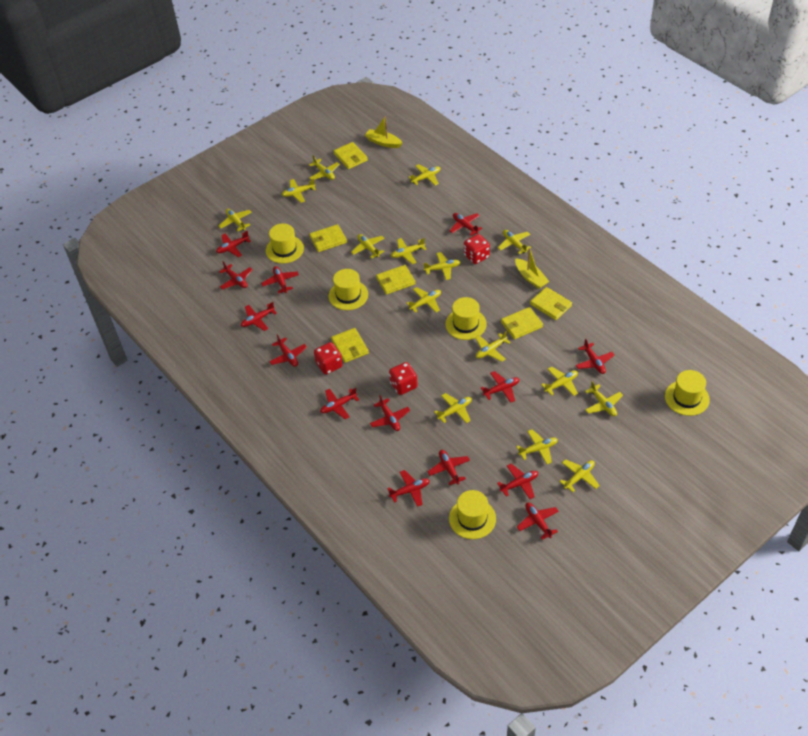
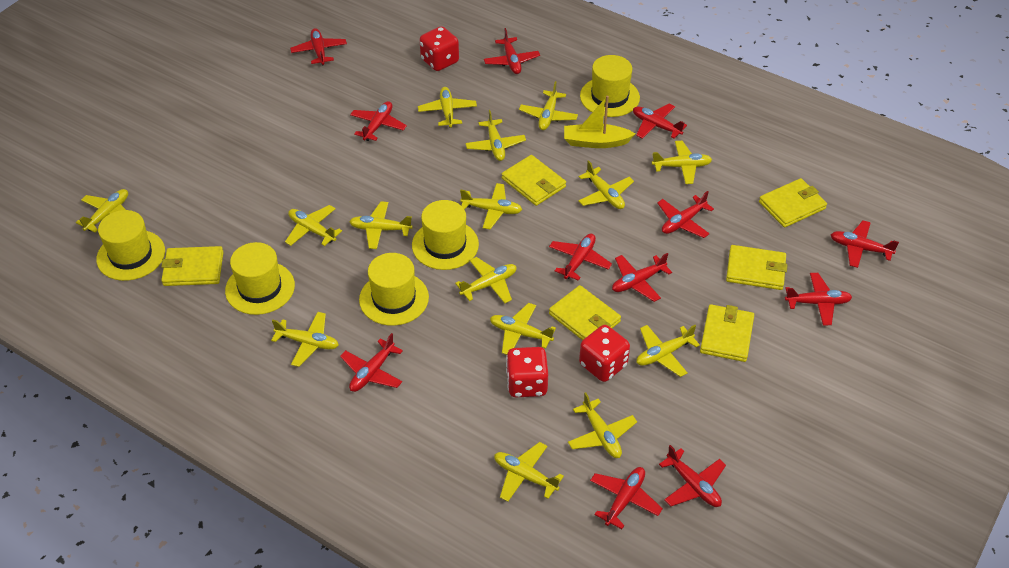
red plane: 14 -> 12
yellow boat: 2 -> 1

